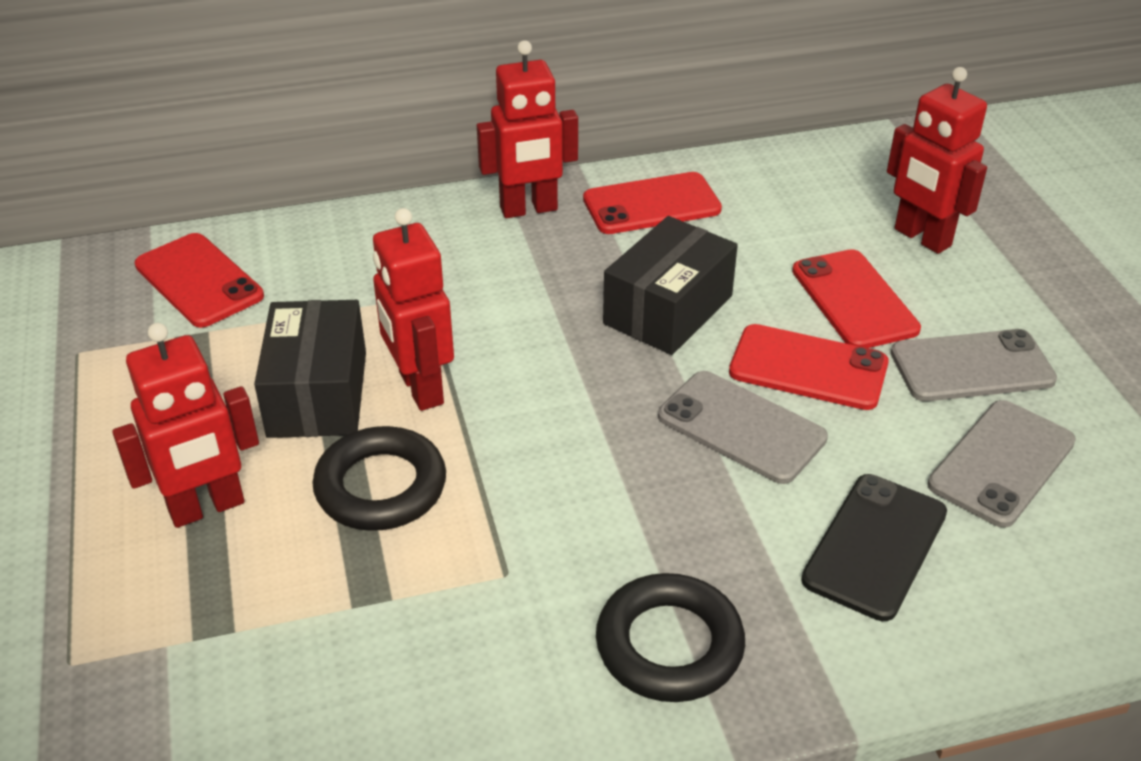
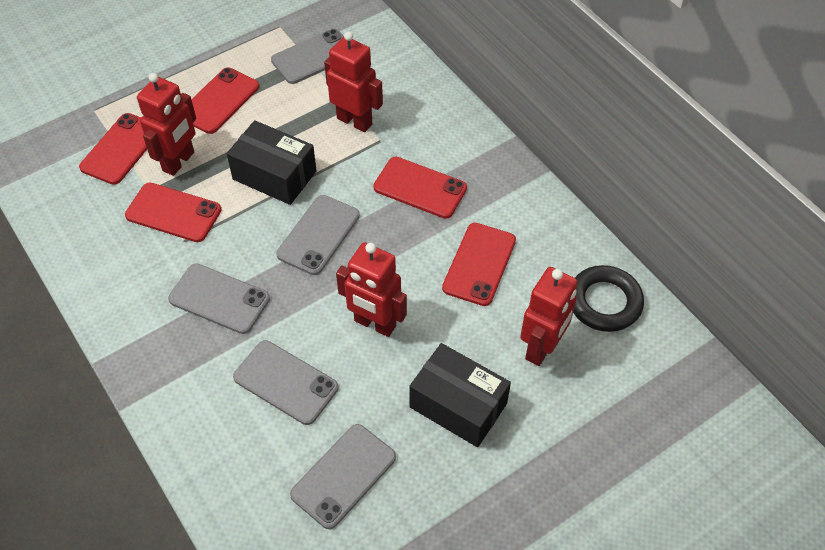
black phone: 1 -> 0
black ring: 2 -> 1
grey phone: 3 -> 5
red phone: 4 -> 5

